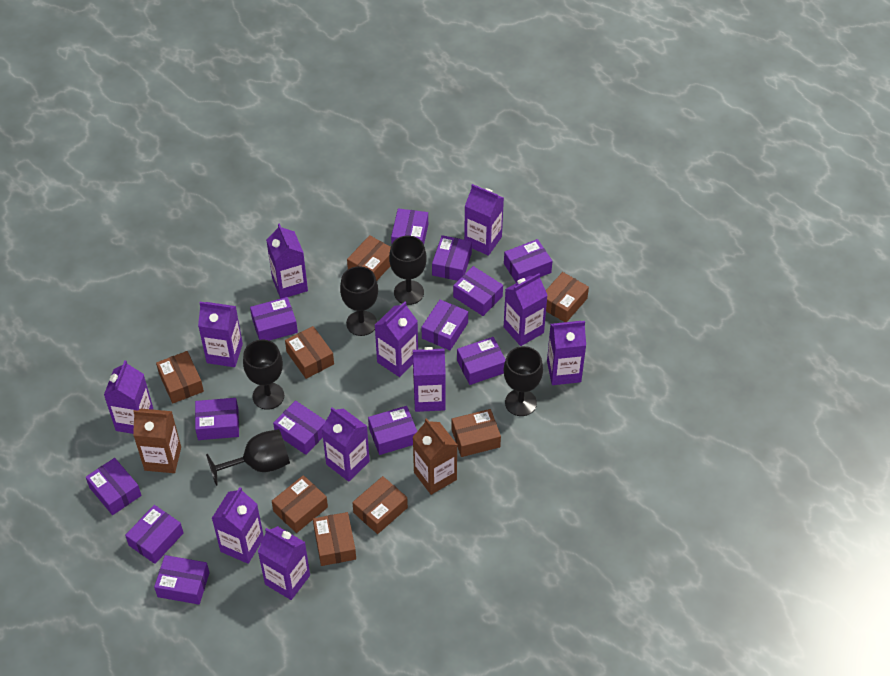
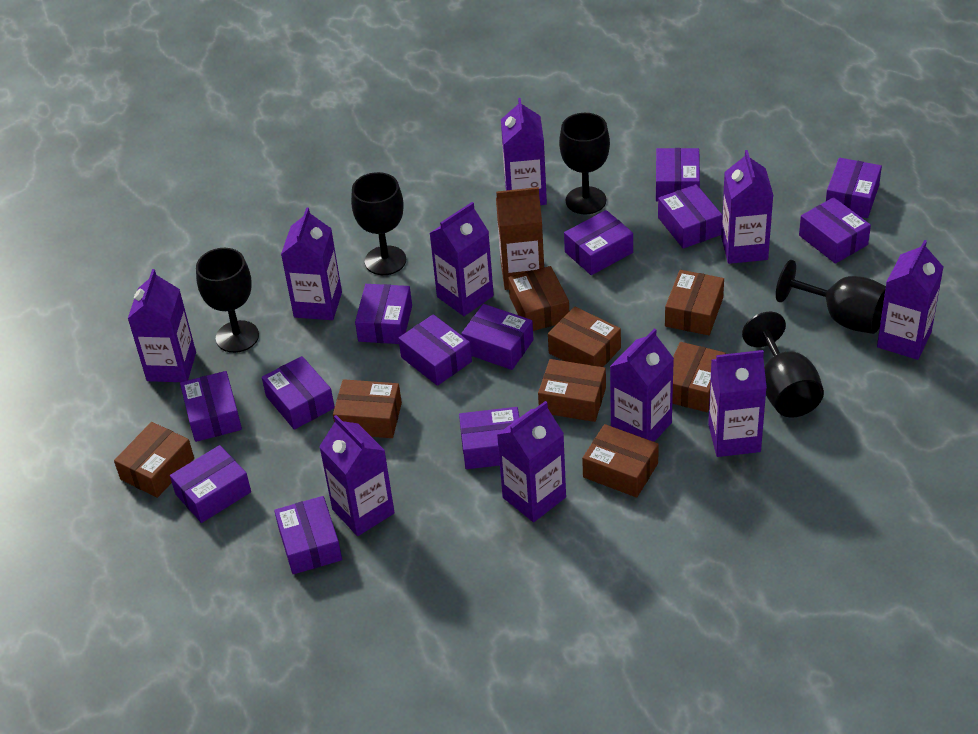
brown carton: 2 -> 1
purple carton: 11 -> 10

